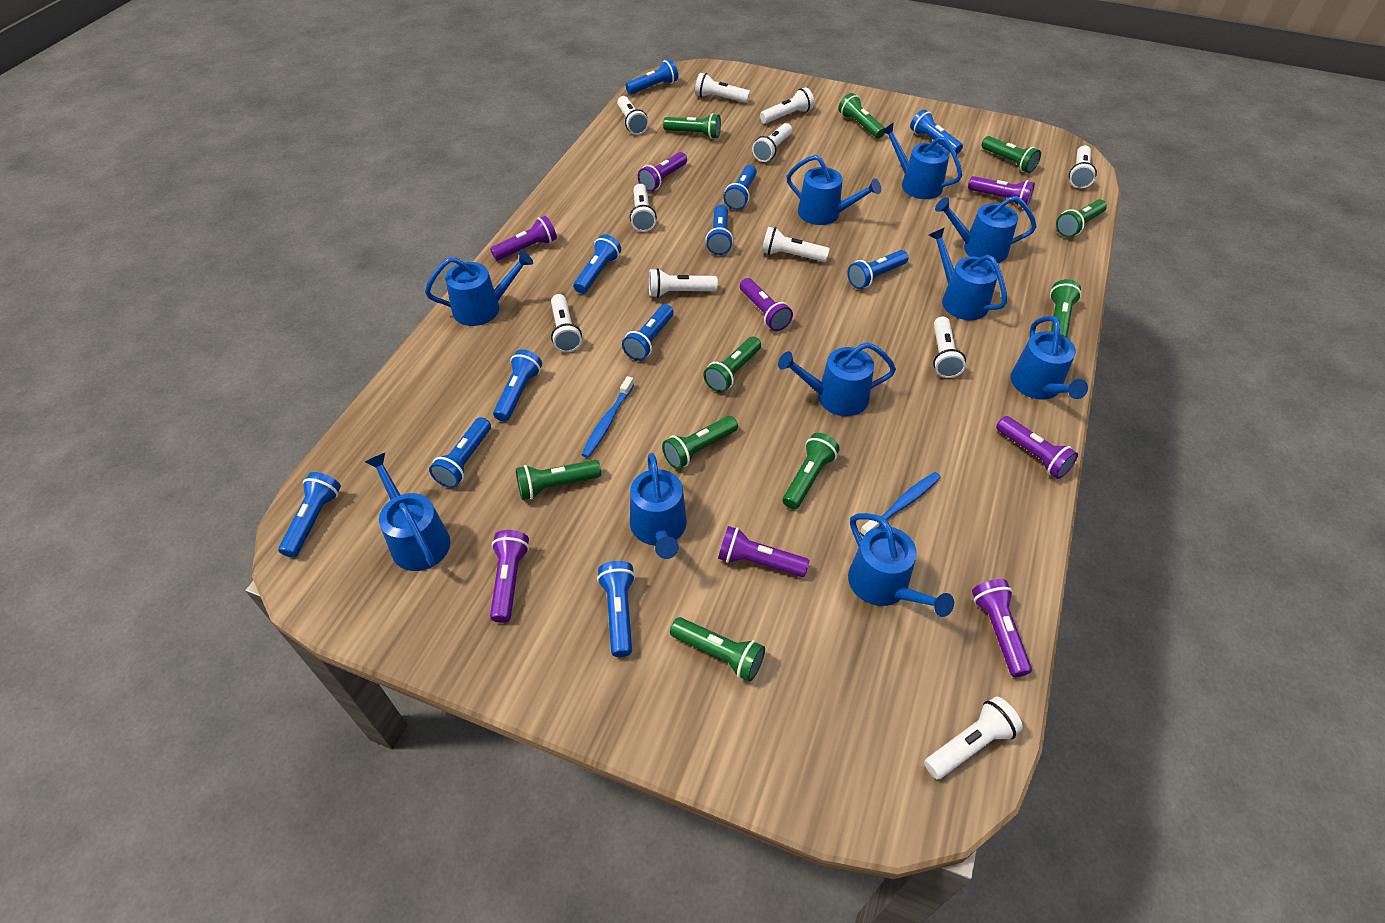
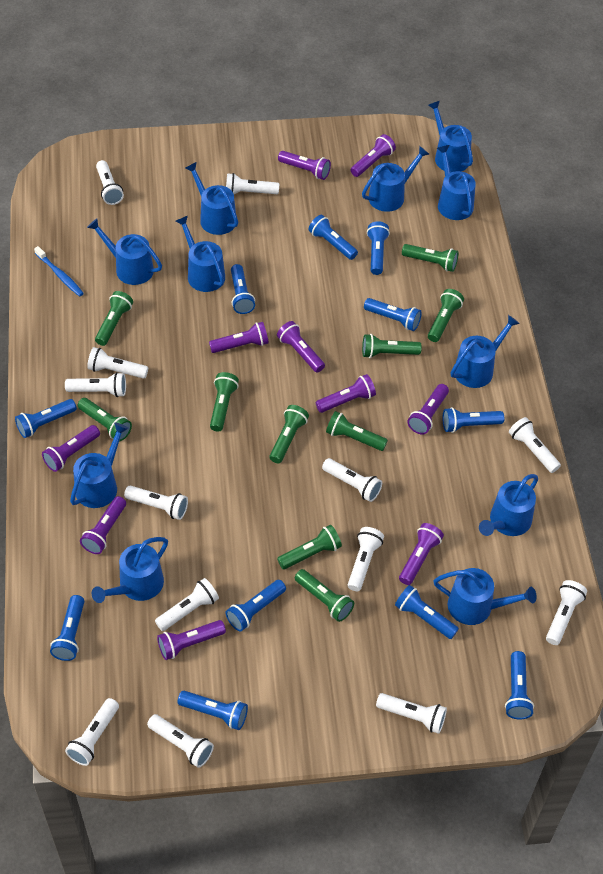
blue toothbrush: 2 -> 1
blue watering can: 10 -> 11
purple flashlight: 8 -> 10
white flashlight: 11 -> 13

